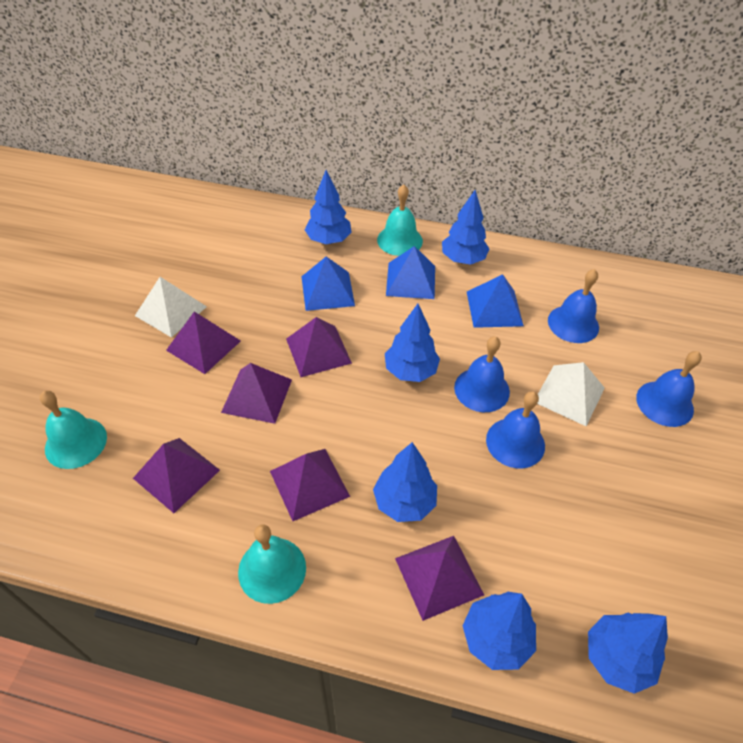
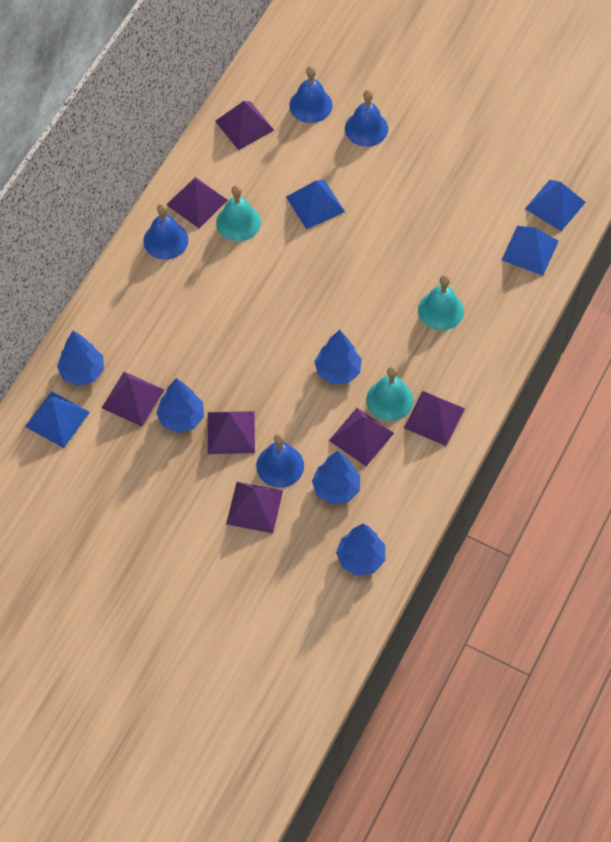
blue pyramid: 3 -> 4
blue tree: 6 -> 5
purple pyramid: 6 -> 7
white pyramid: 2 -> 0

